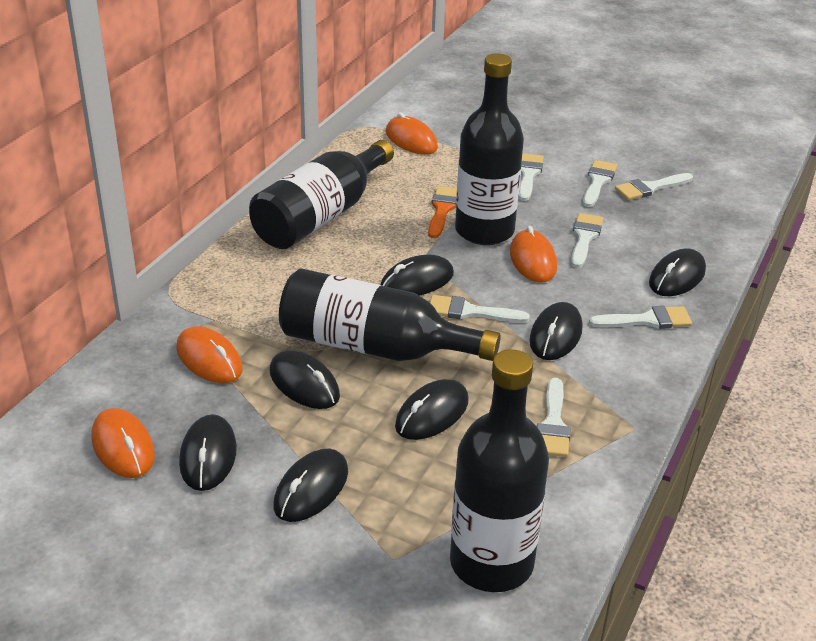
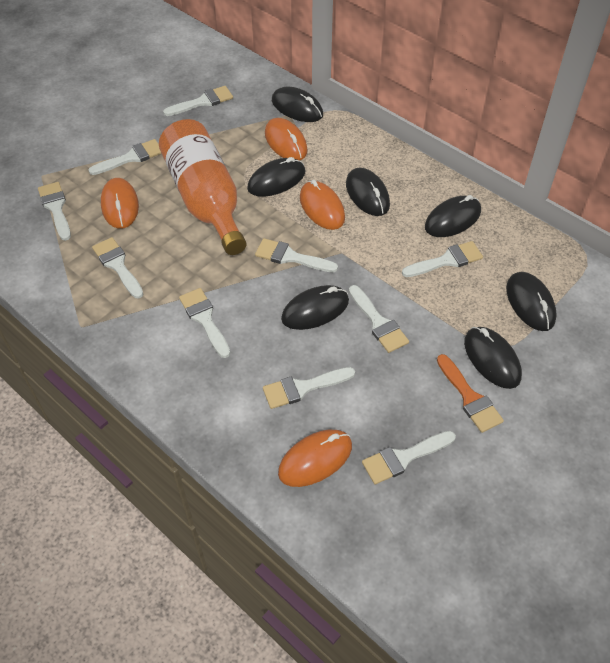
black bottle: 4 -> 0
orange bottle: 0 -> 1
white brush: 7 -> 10

